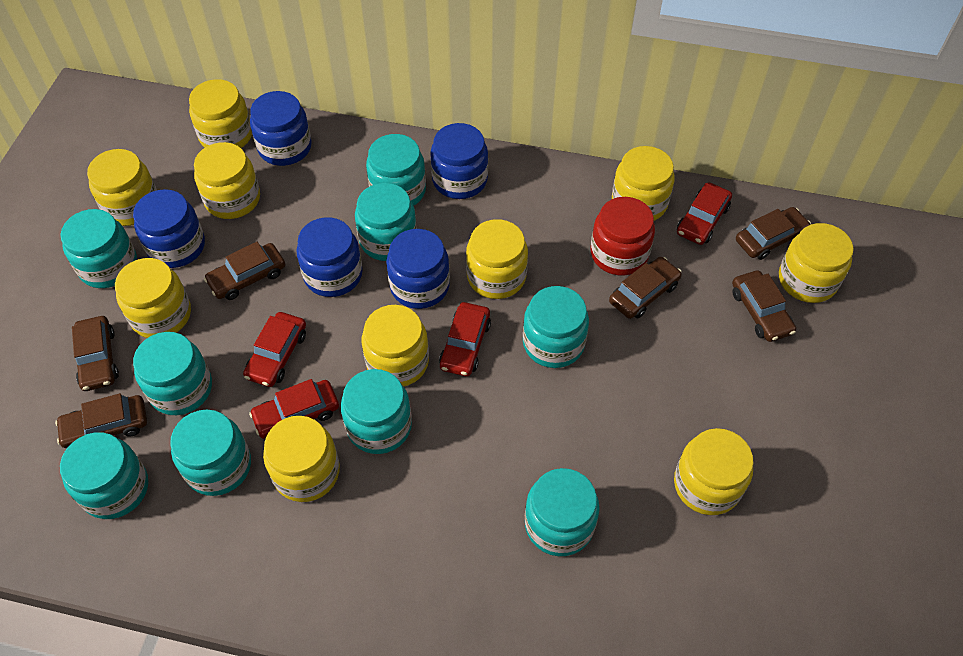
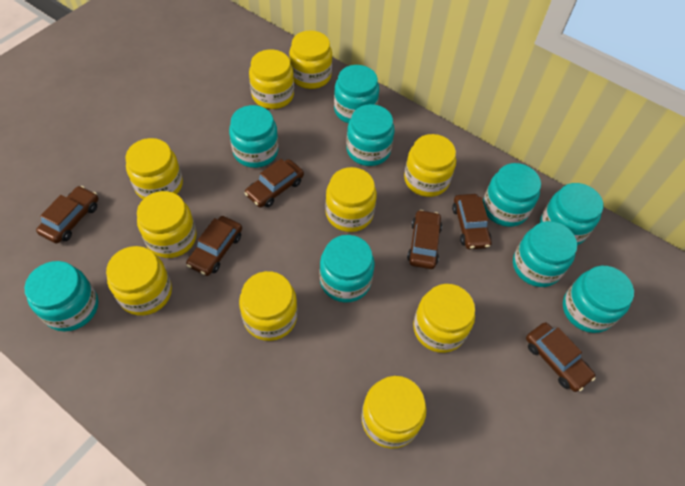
blue jar: 5 -> 0
red car: 4 -> 0
red jar: 1 -> 0

